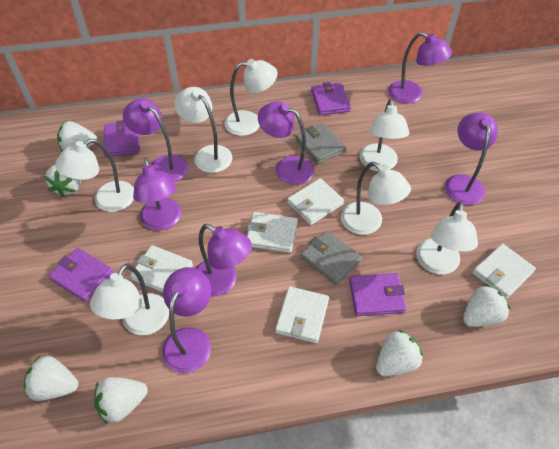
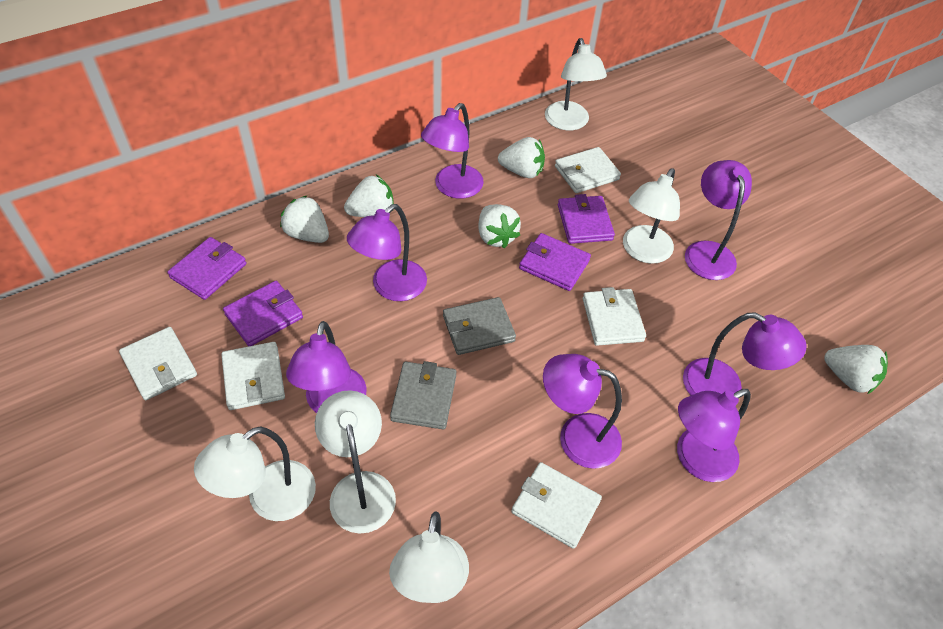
white lamp: 7 -> 5
white strawberry: 6 -> 5

